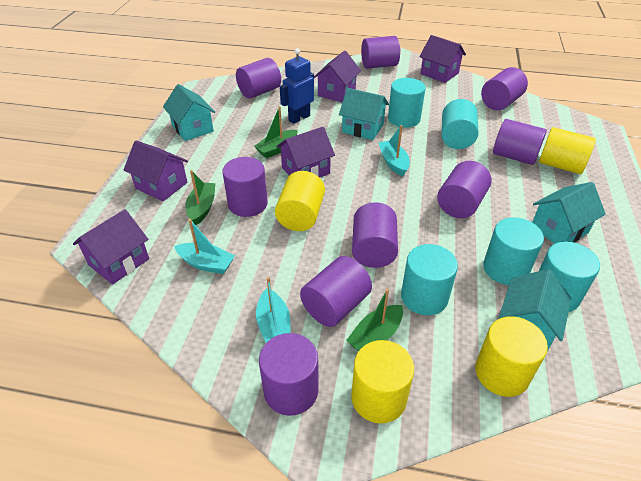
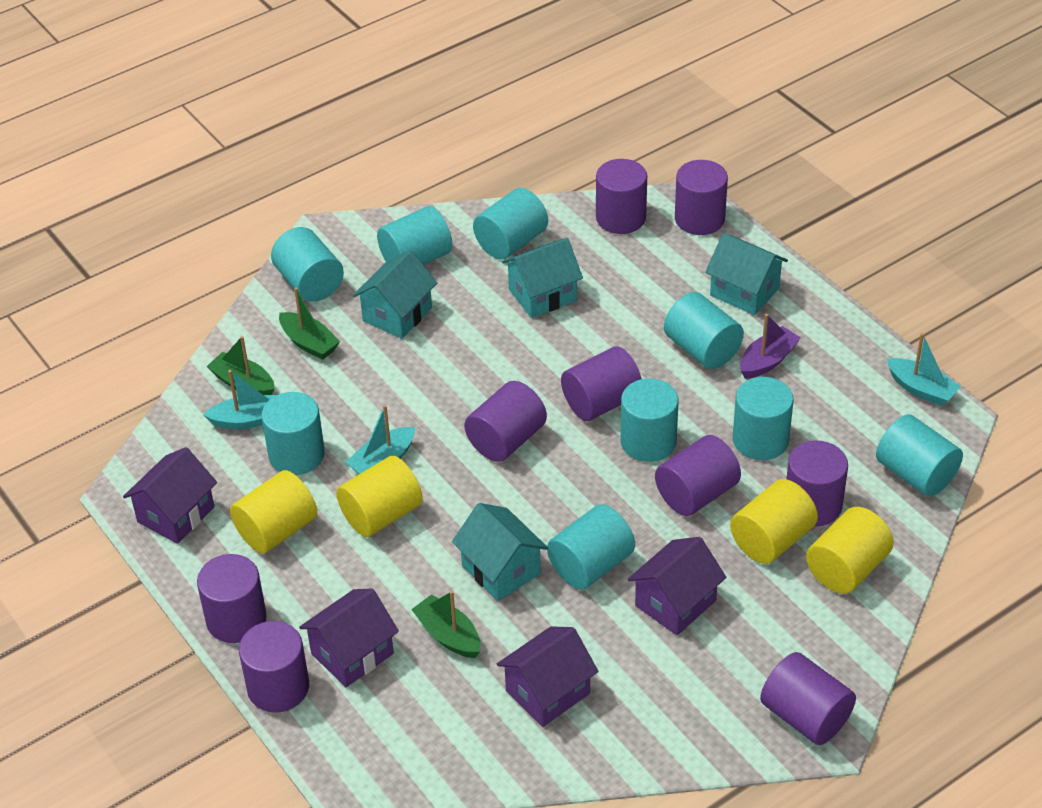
blue robot: 1 -> 0
purple boat: 0 -> 1
purple house: 5 -> 4
turquoise cylinder: 5 -> 9

